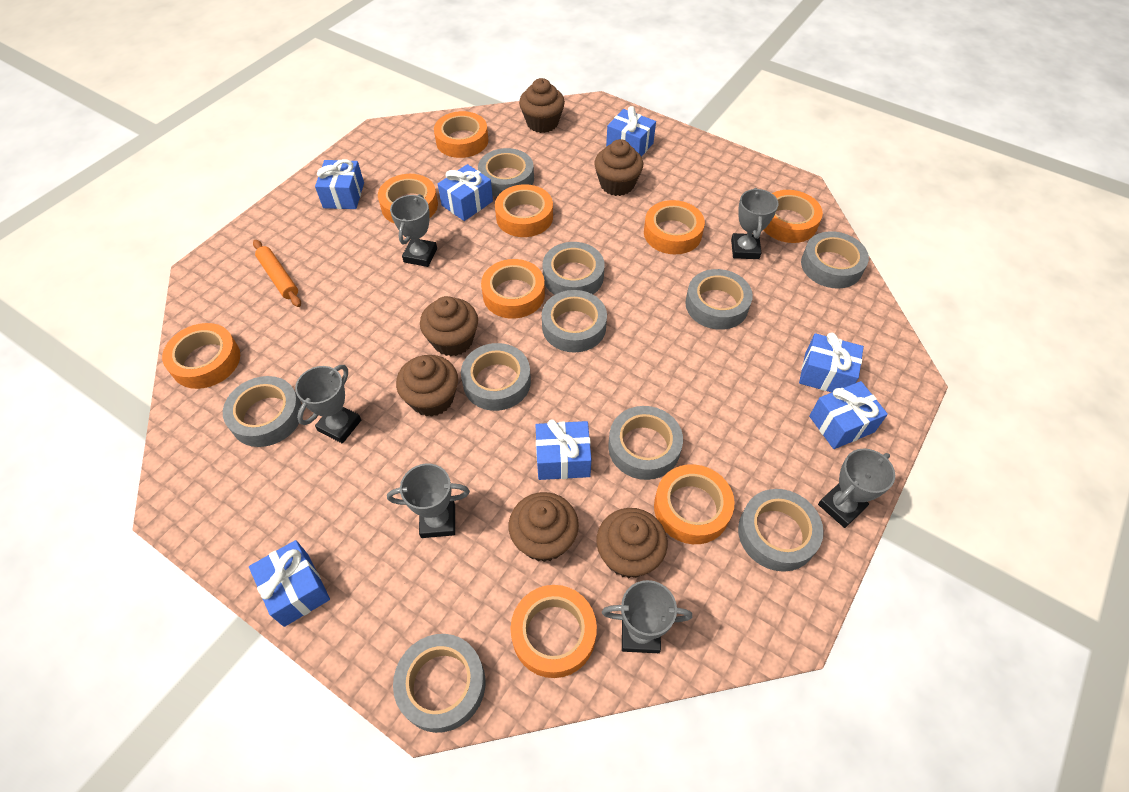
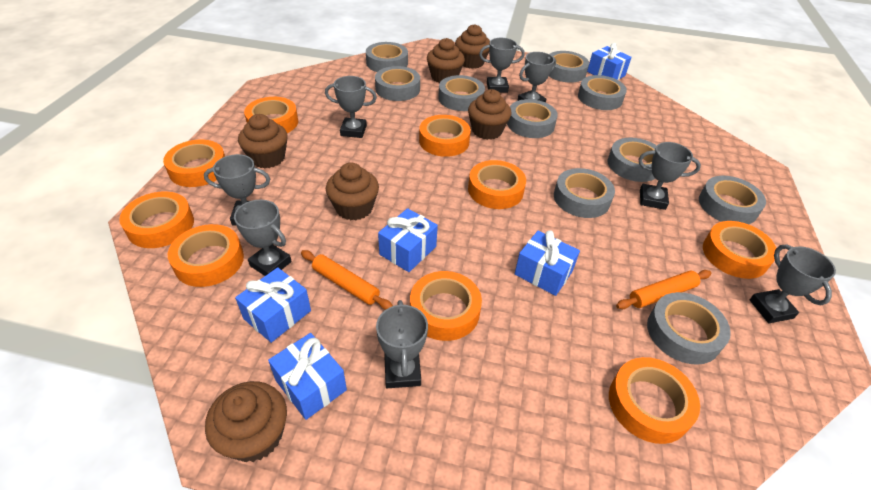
blue gift: 7 -> 5
grey trophy: 6 -> 8
orange rolling pin: 1 -> 2

